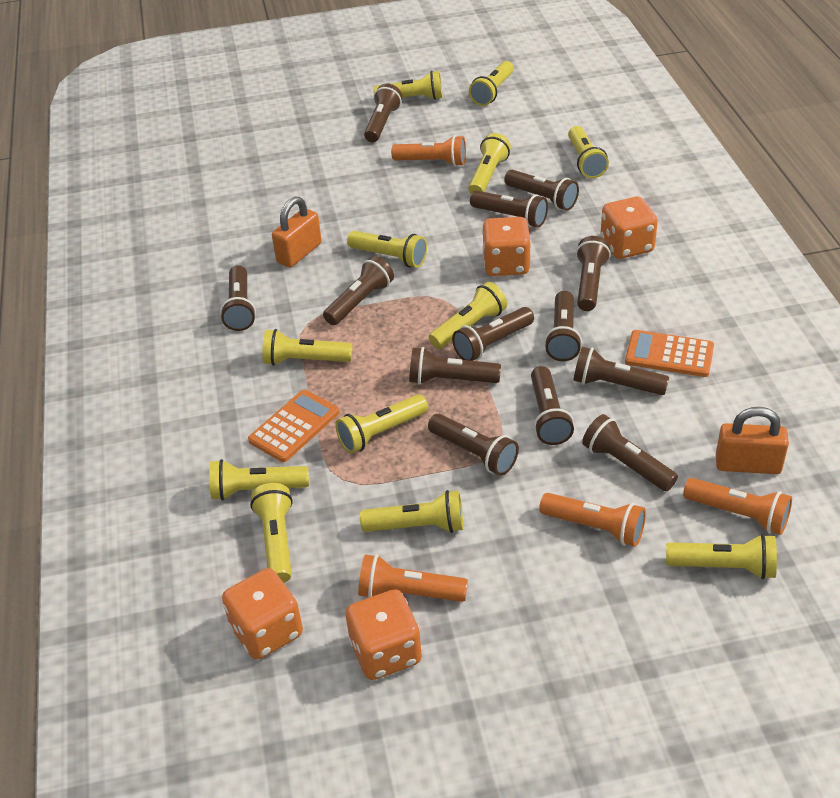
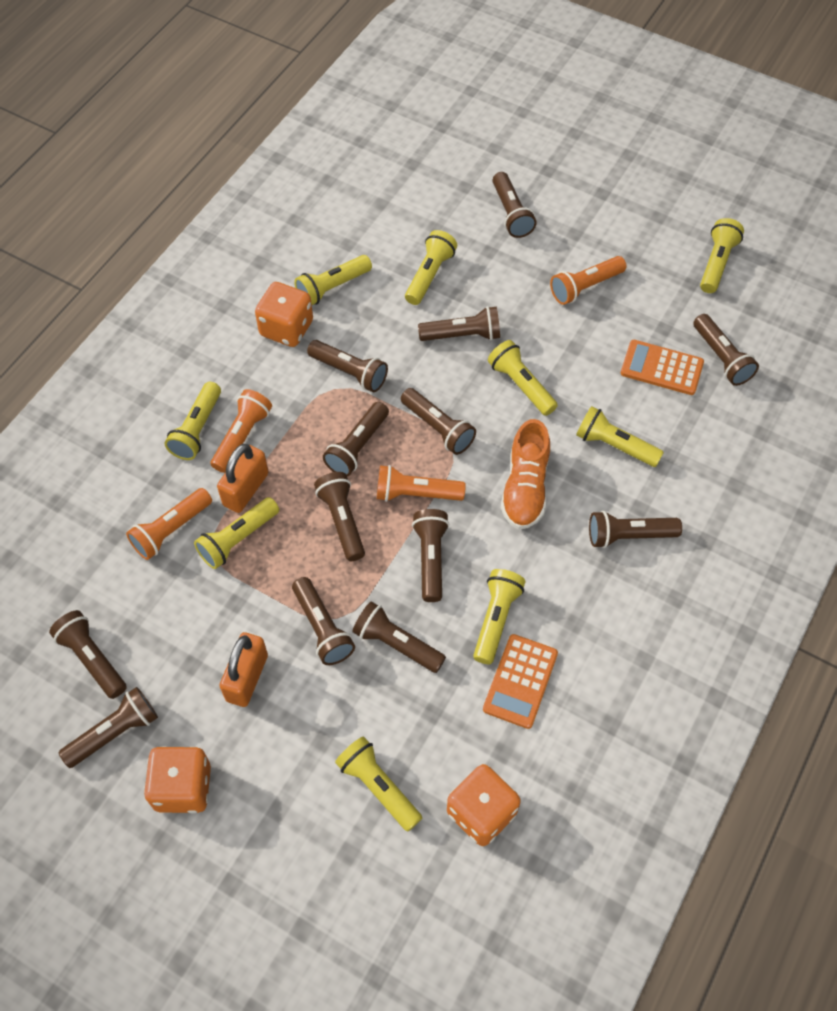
orange dice: 4 -> 3
orange shoe: 0 -> 1
yellow flashlight: 12 -> 9

